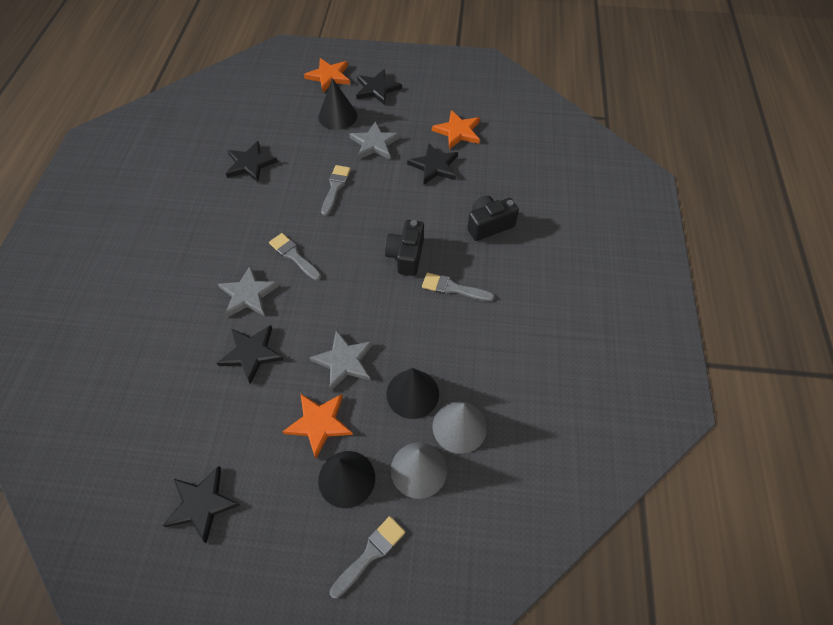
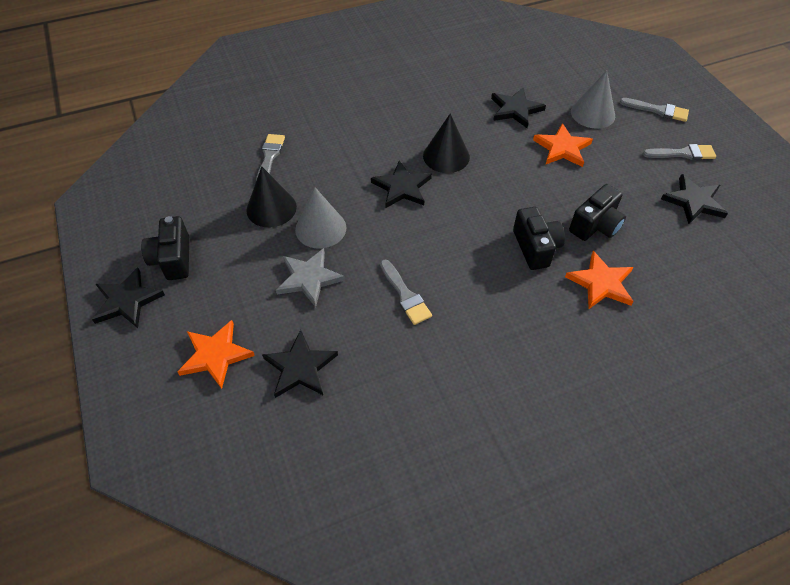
black camera: 2 -> 3
black cone: 3 -> 2
grey star: 3 -> 1

